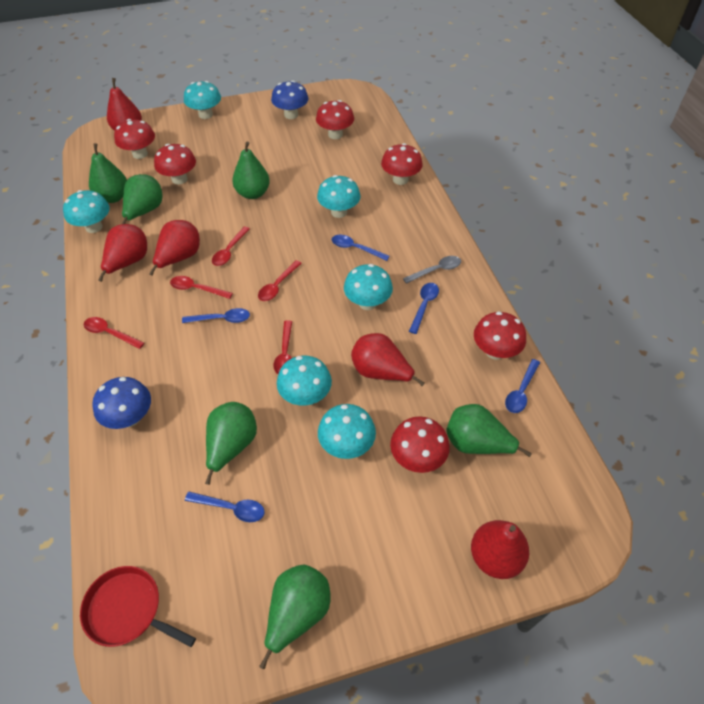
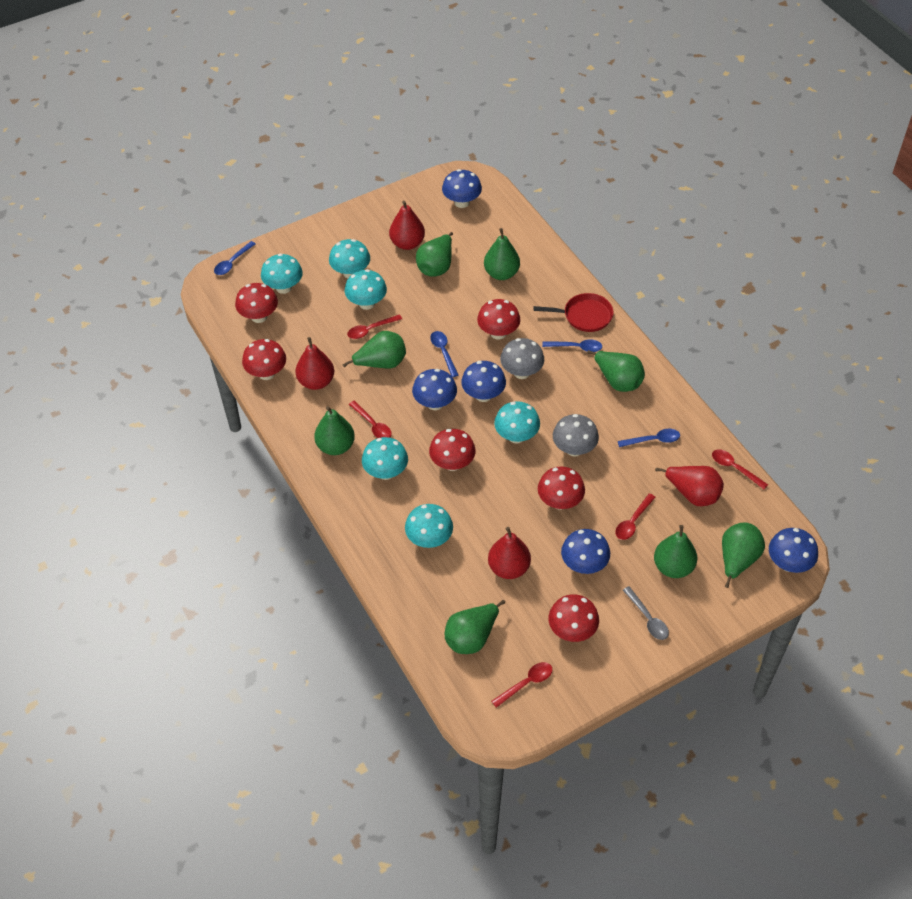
blue mushroom: 2 -> 5
blue spoon: 5 -> 4
green pear: 6 -> 8
grey mushroom: 0 -> 2
red pear: 5 -> 4

